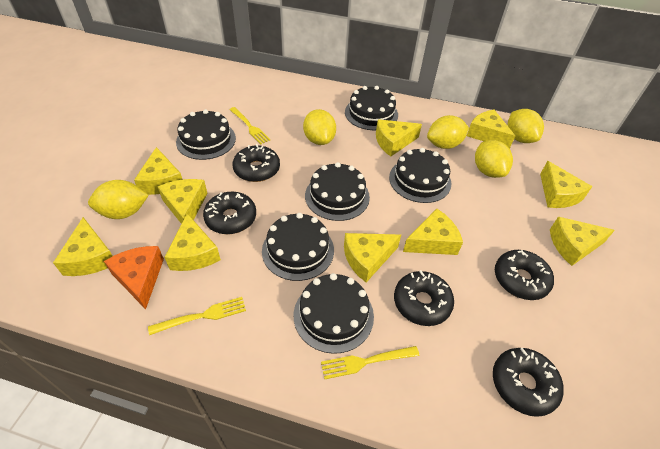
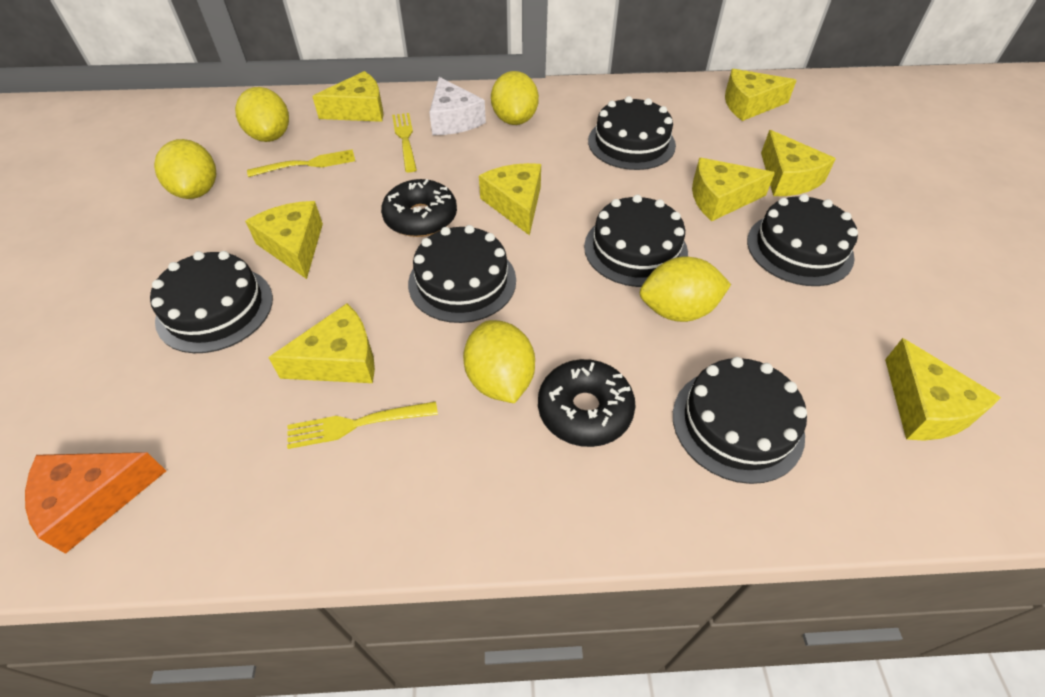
black donut: 5 -> 2
white cheese: 0 -> 1
yellow cheese: 10 -> 8

